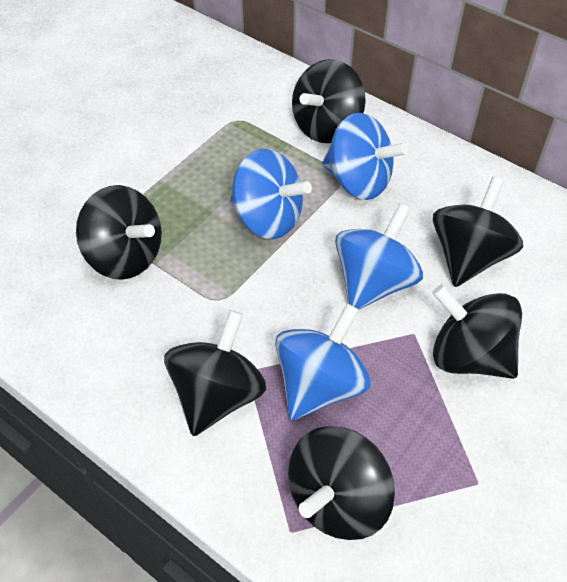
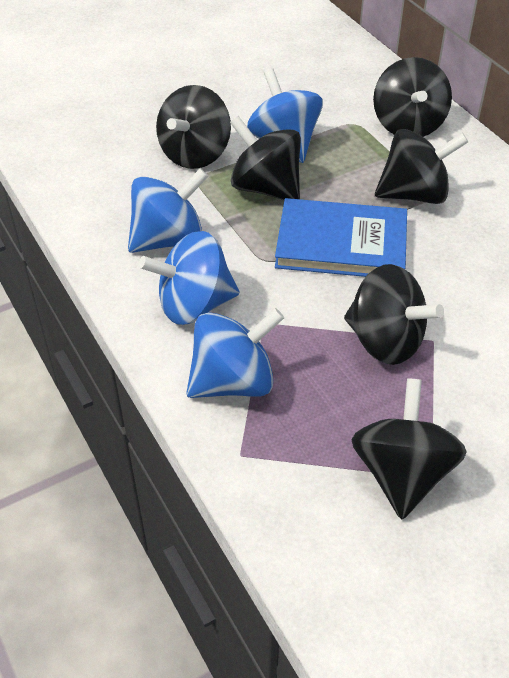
blue book: 0 -> 1

